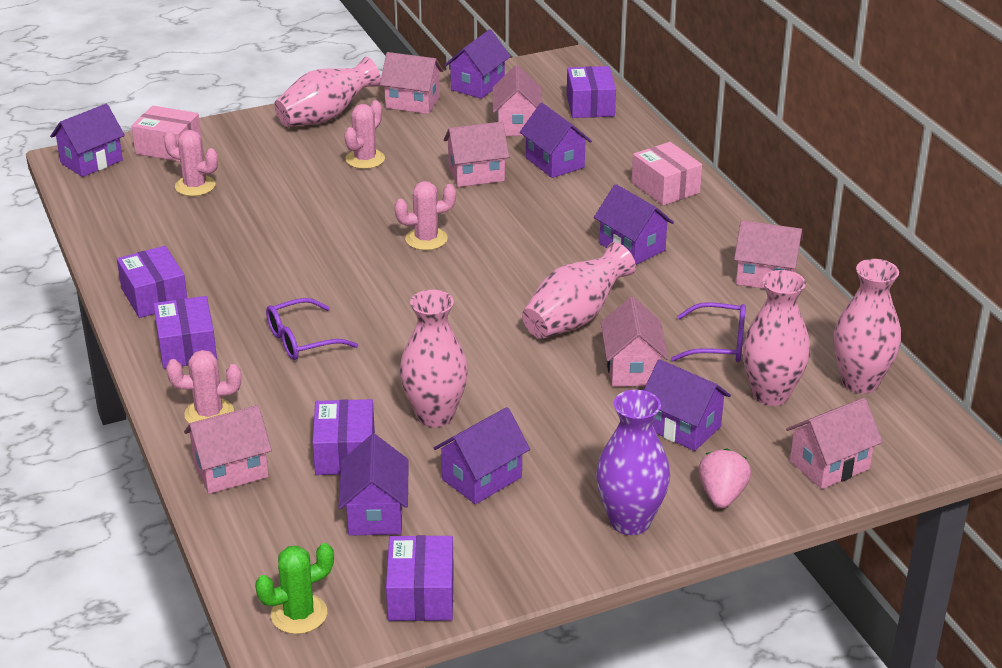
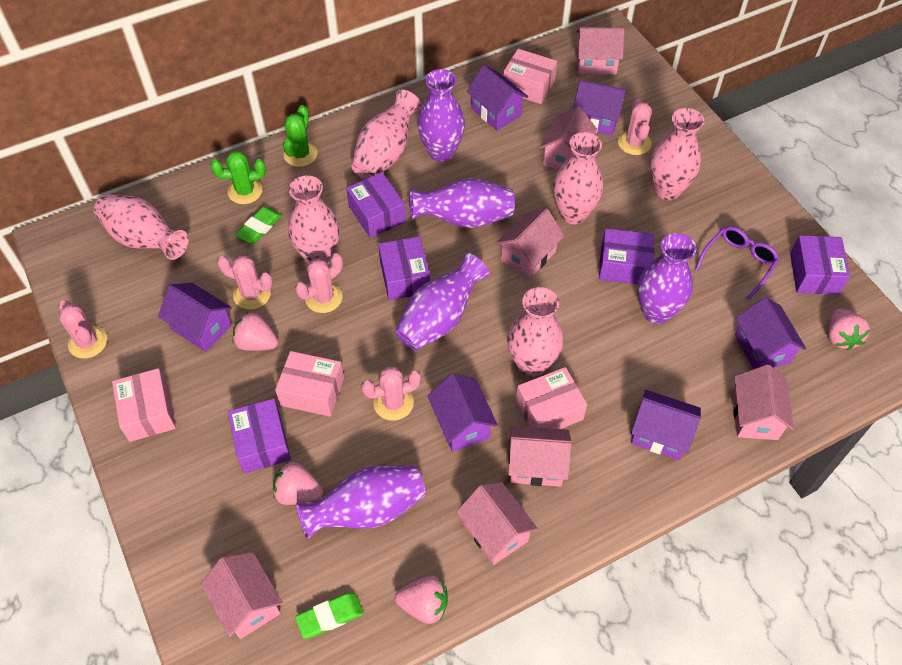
green cactus: 1 -> 2
green eraser: 0 -> 2
pink box: 2 -> 4
pink cactus: 4 -> 5
pink strawberry: 1 -> 4
pink vase: 5 -> 6
purple glasses: 2 -> 1
purple house: 7 -> 6
purple vase: 1 -> 5

